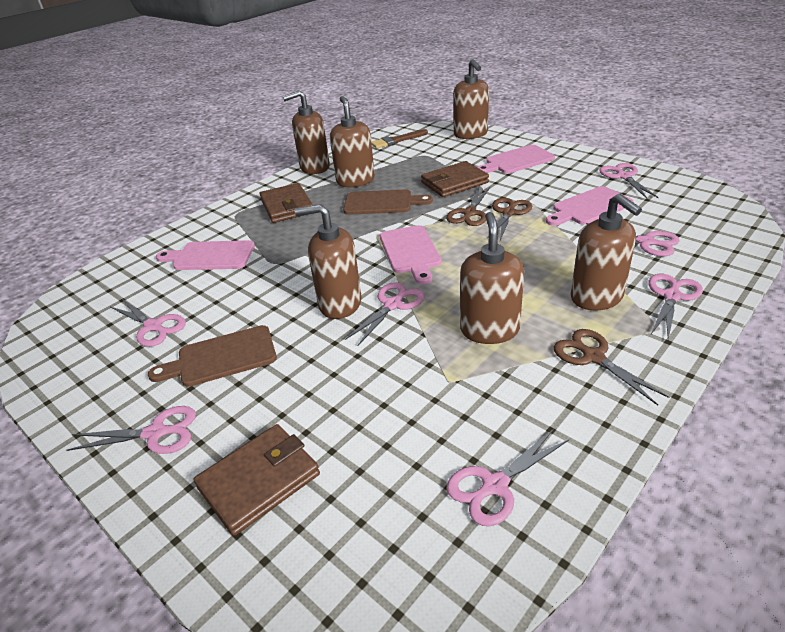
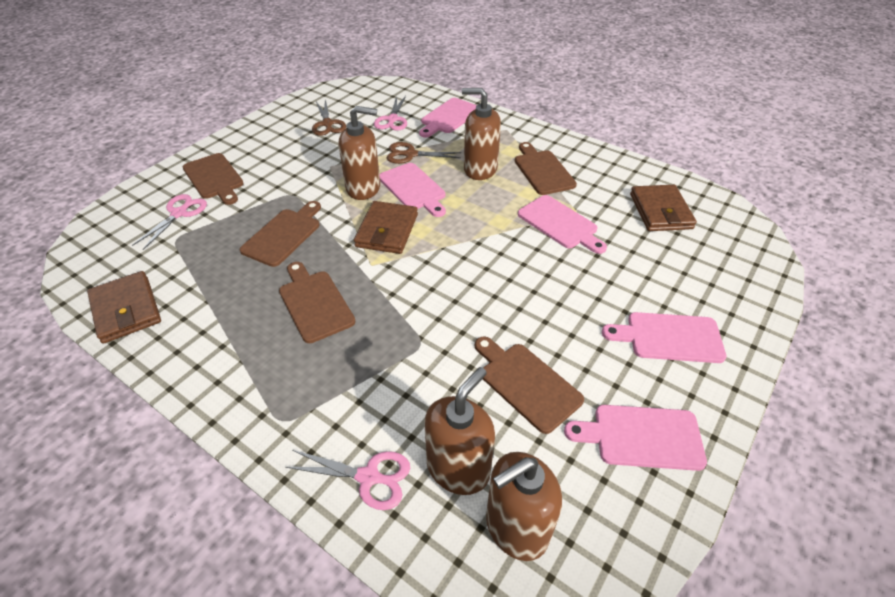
brown brush: 1 -> 0
brown cutting board: 2 -> 5
brown scissors: 3 -> 2
brown soap dispenser: 6 -> 4
pink cutting board: 4 -> 5
pink scissors: 7 -> 3

